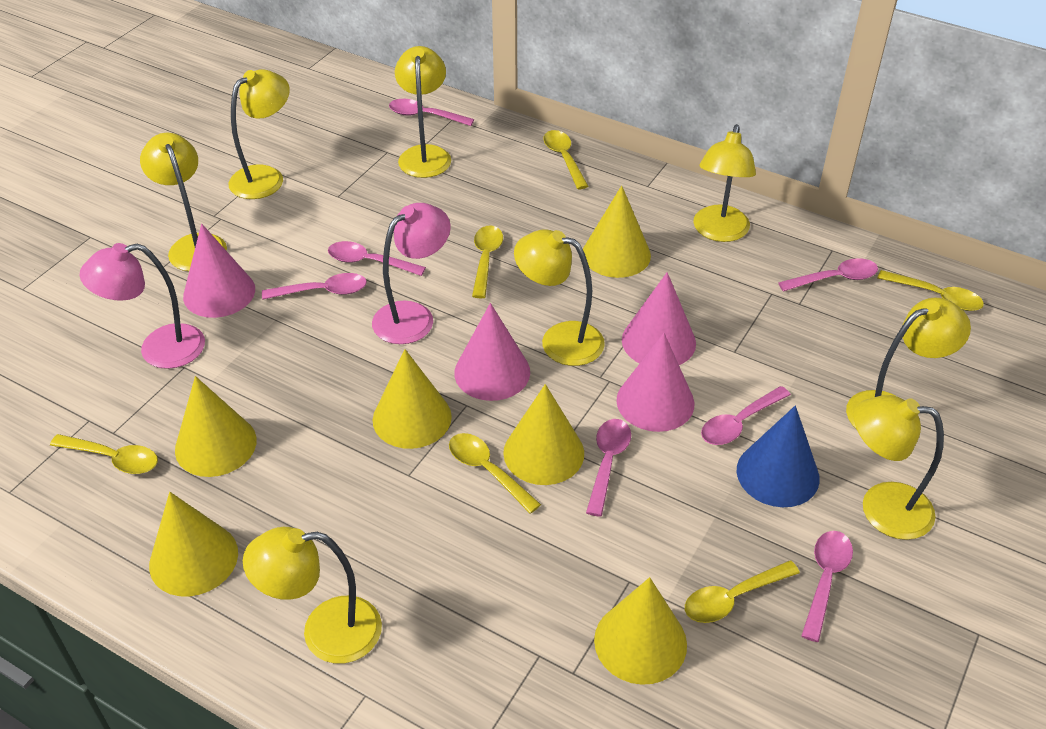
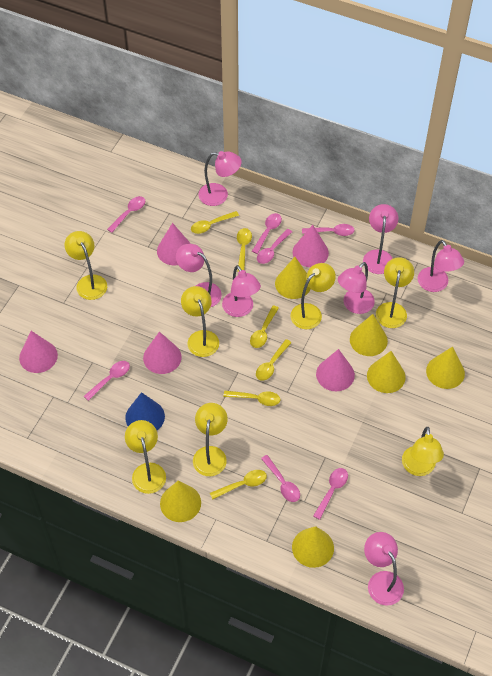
pink cone: 4 -> 5
pink lamp: 2 -> 7
yellow lamp: 8 -> 7

